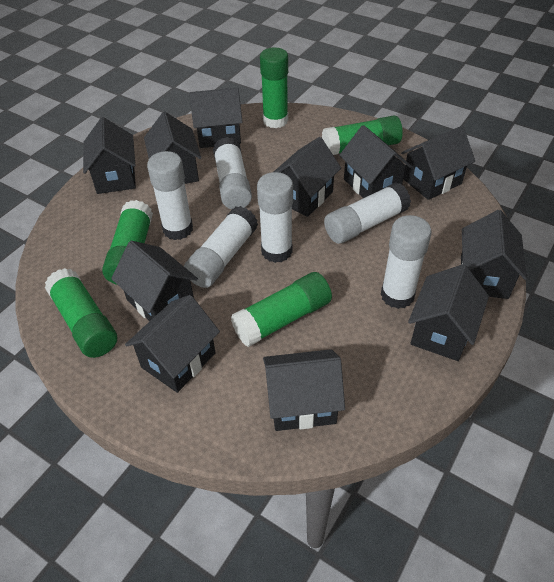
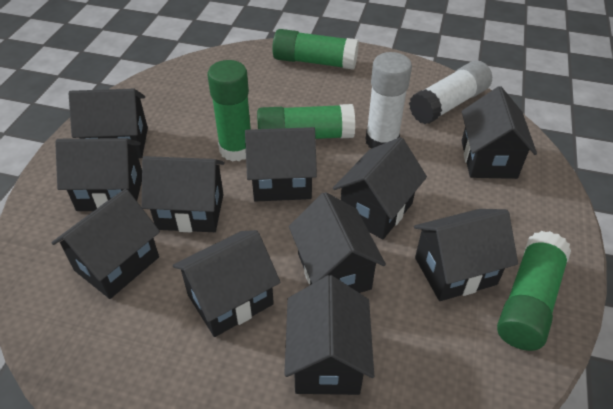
green glue stick: 5 -> 4
white glue stick: 6 -> 2

